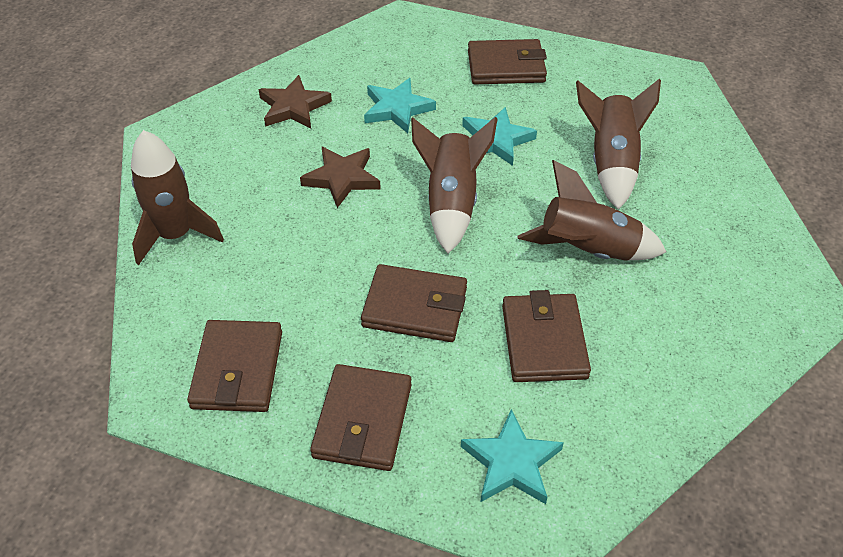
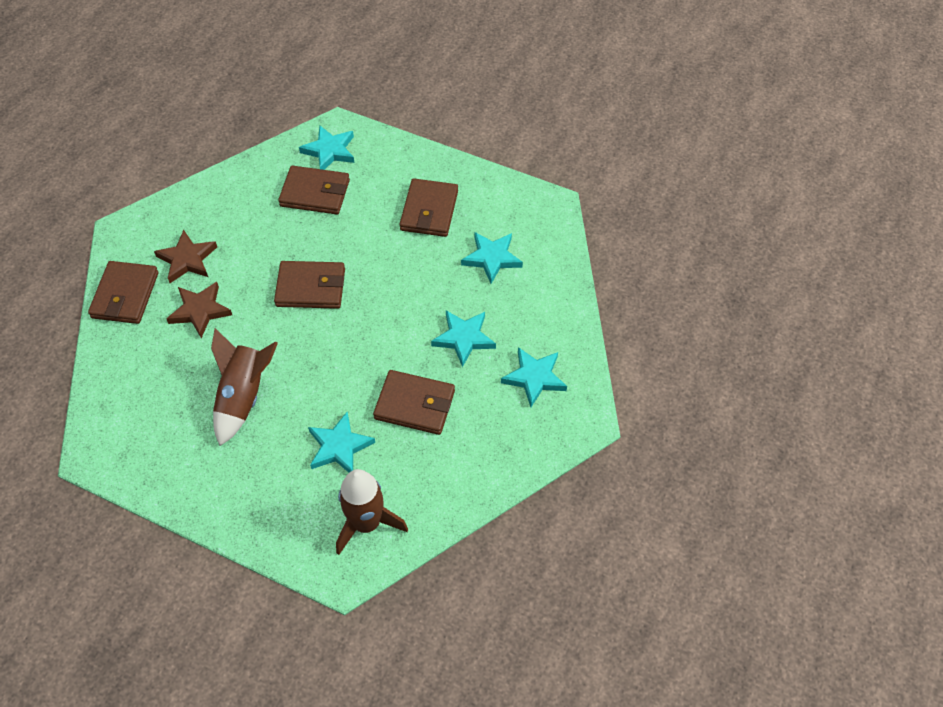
brown rocket: 4 -> 2
turquoise star: 3 -> 5

